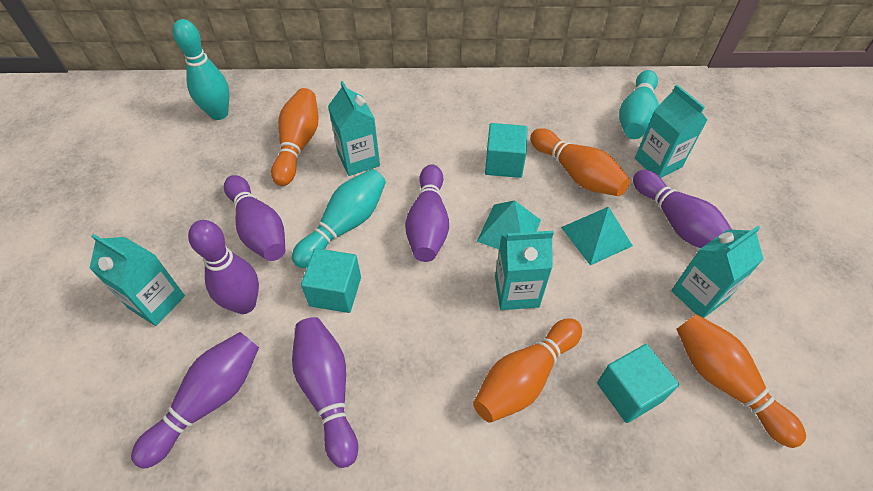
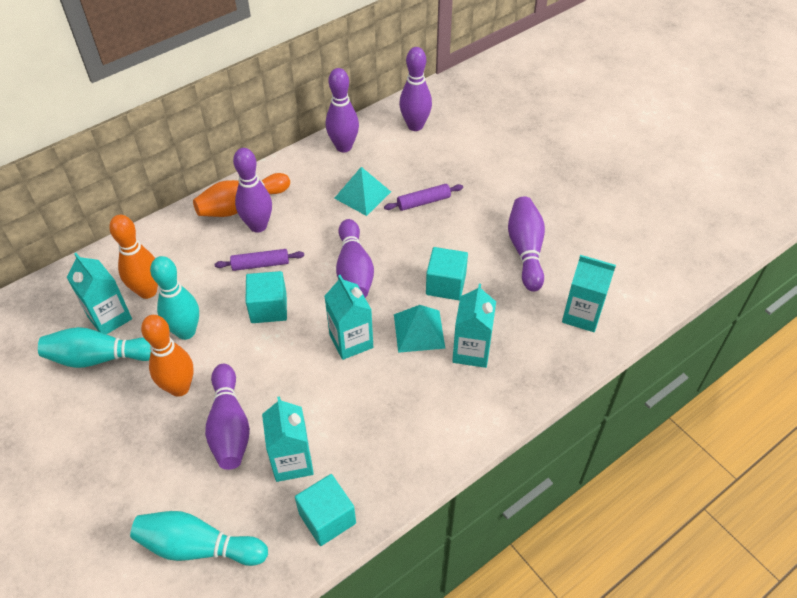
orange bowling pin: 4 -> 3
purple rolling pin: 0 -> 2

